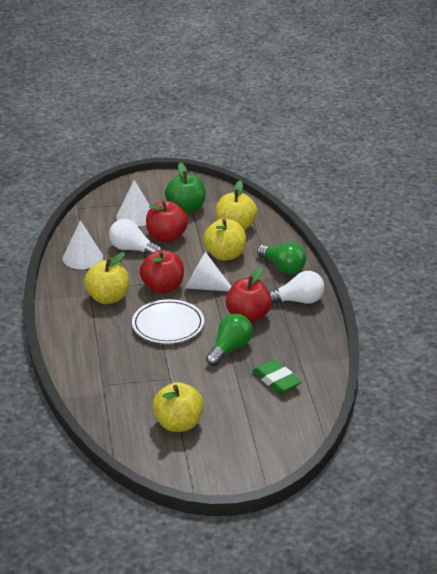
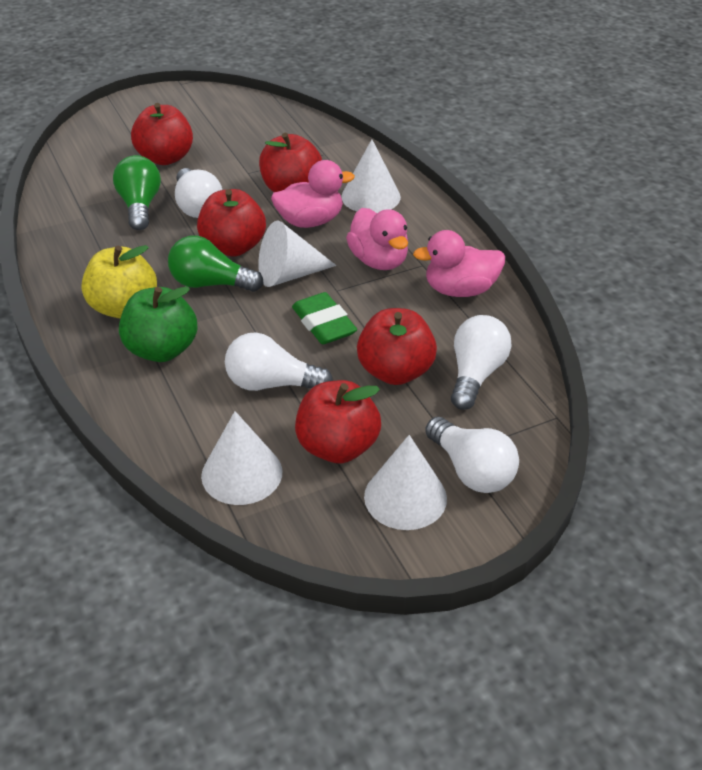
pink duck: 0 -> 3
red apple: 3 -> 5
white cone: 3 -> 4
white light bulb: 2 -> 4
white plate: 1 -> 0
yellow apple: 4 -> 1

